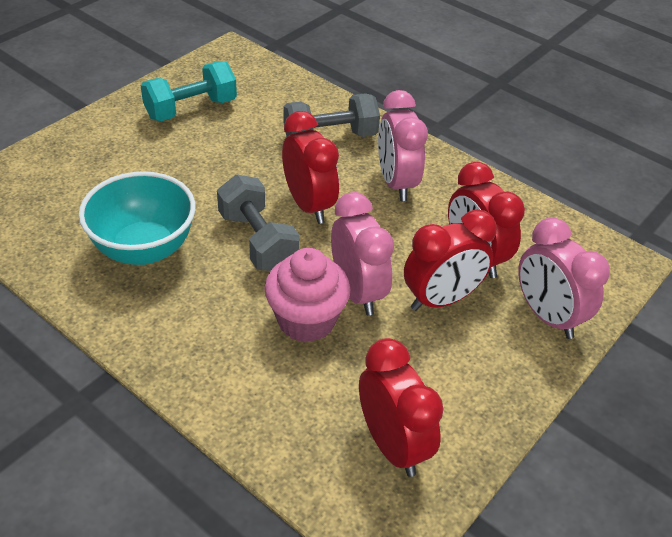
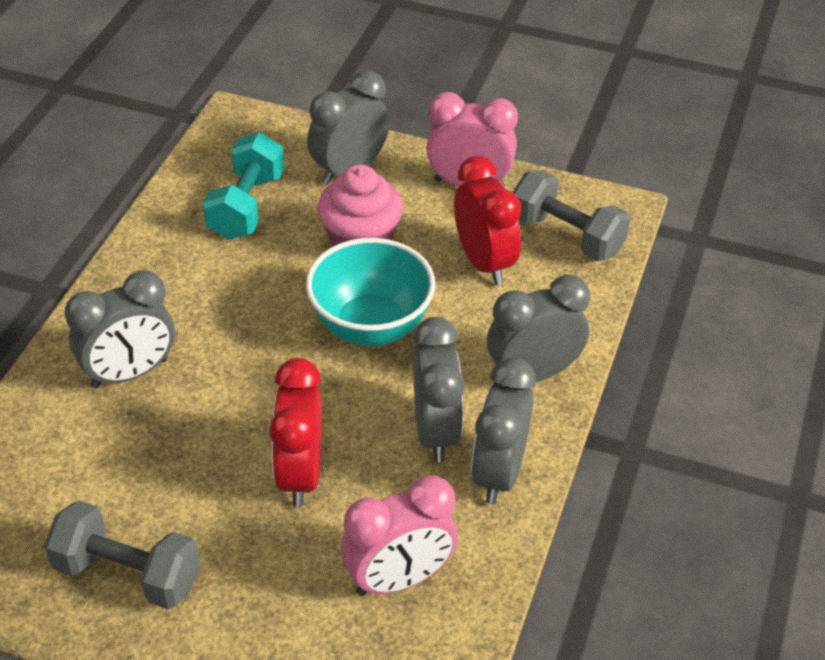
grey clock: 0 -> 5
pink clock: 3 -> 2
red clock: 4 -> 2

